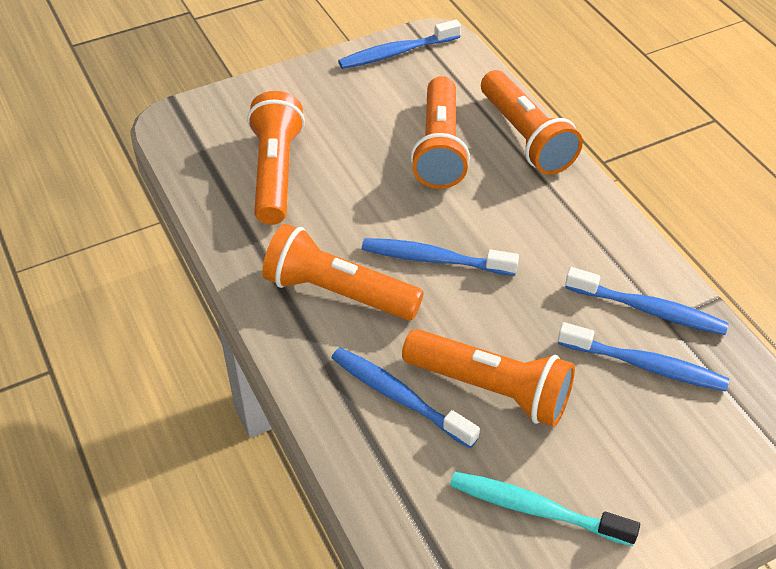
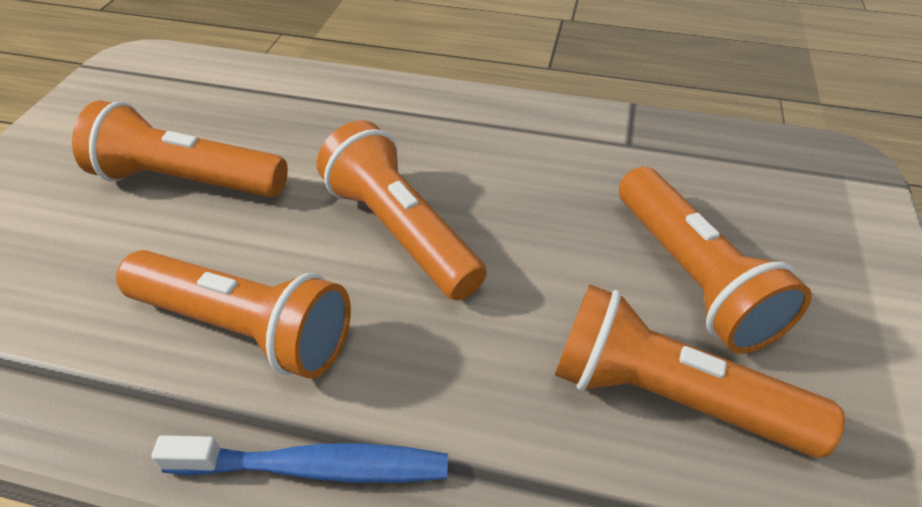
blue toothbrush: 5 -> 1
turquoise toothbrush: 1 -> 0

